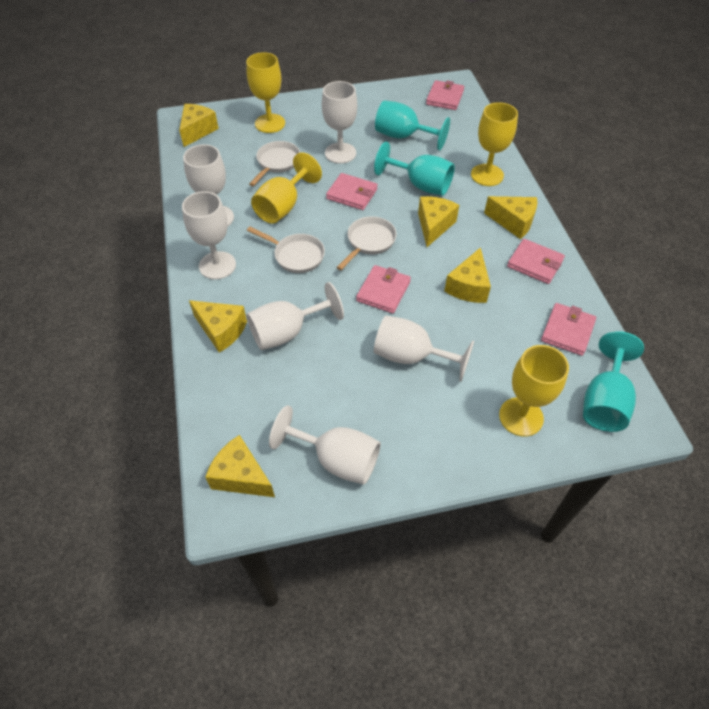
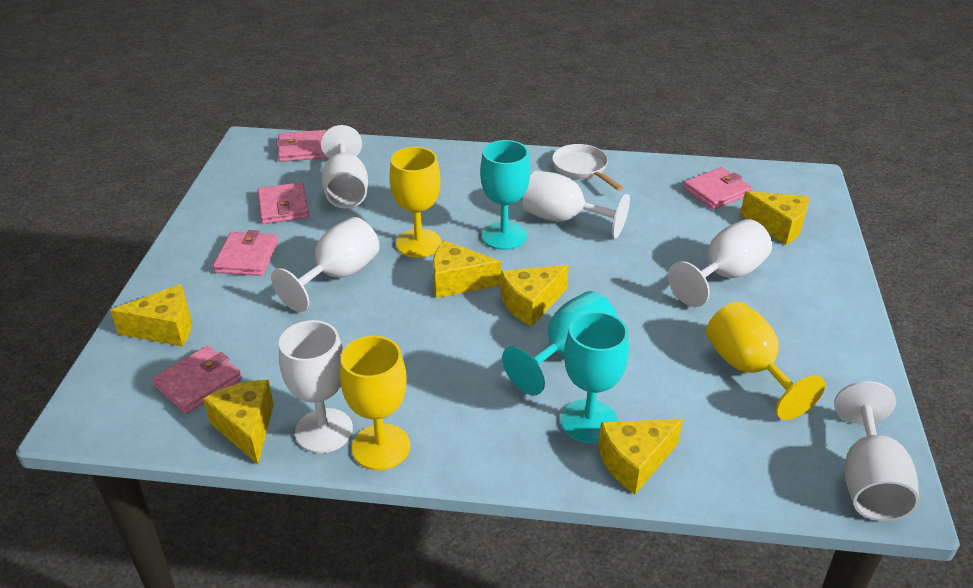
white pan: 3 -> 1
yellow goblet: 4 -> 3

